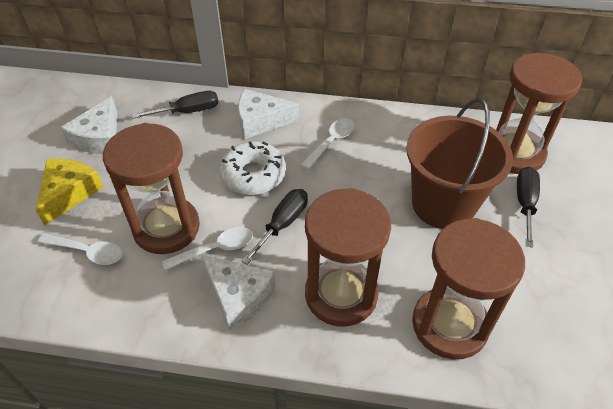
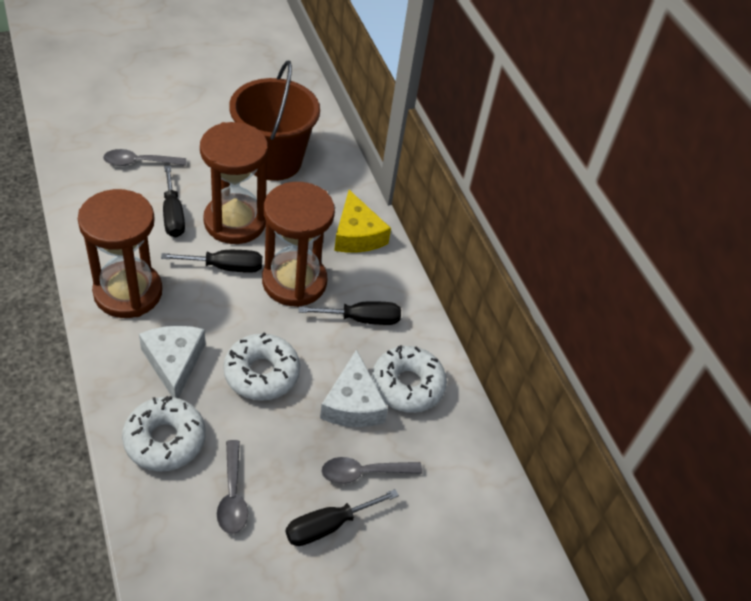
black screwdriver: 3 -> 4
brown hourglass: 4 -> 3
grey spoon: 0 -> 3
white cheese: 3 -> 2
white donut: 1 -> 3
white spoon: 3 -> 0

